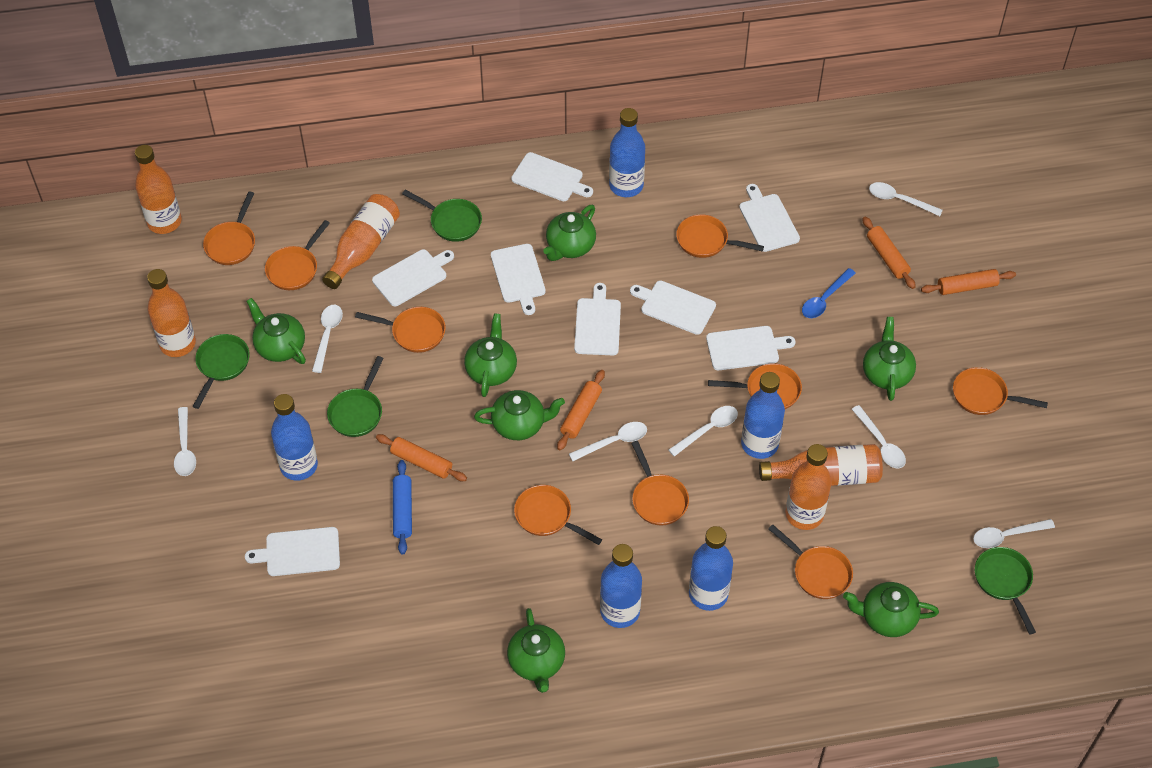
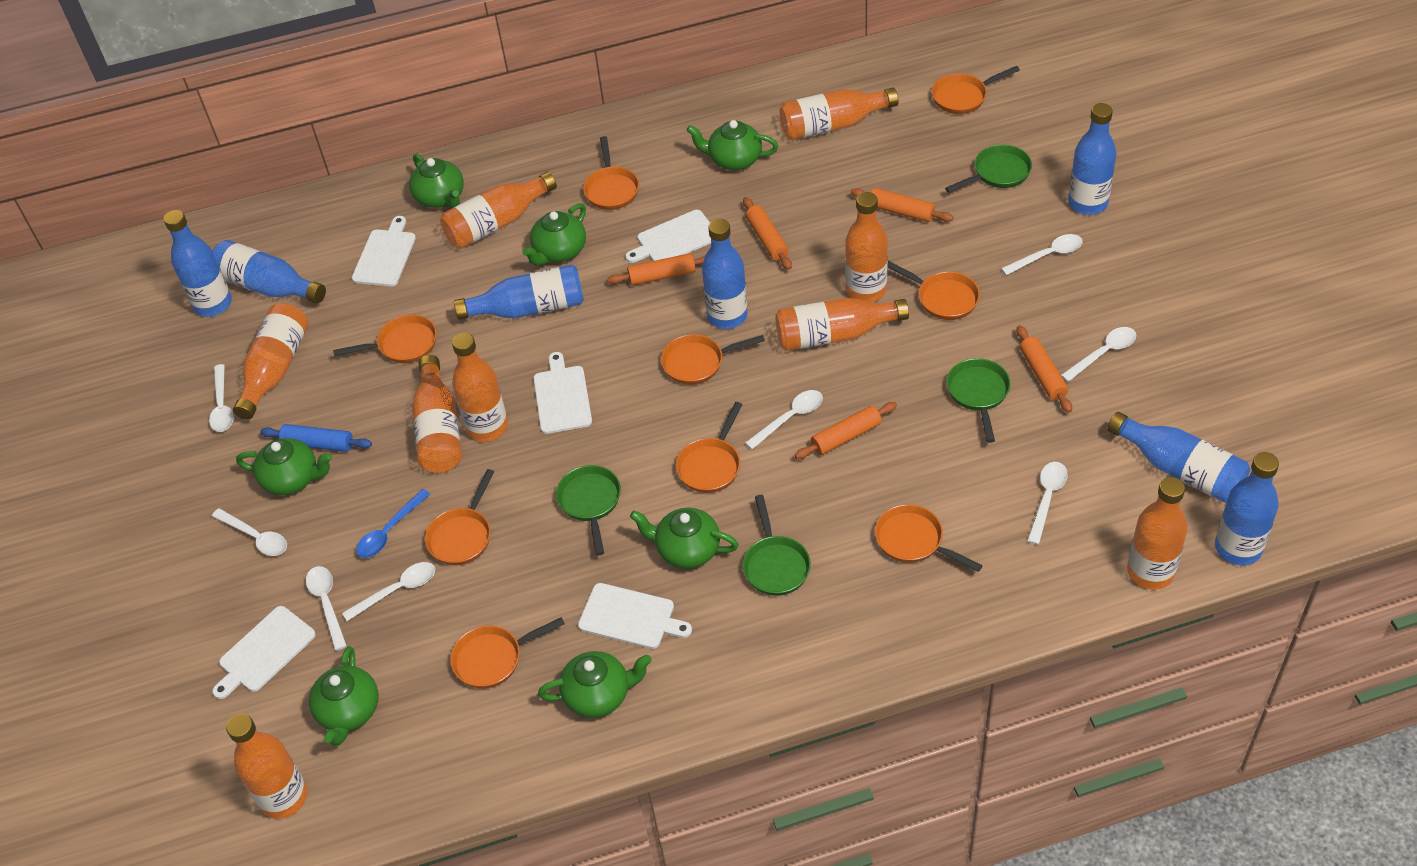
blue bottle: 5 -> 7
orange bottle: 5 -> 9
orange rolling pin: 4 -> 5
white cutting board: 8 -> 5
white spoon: 7 -> 8

